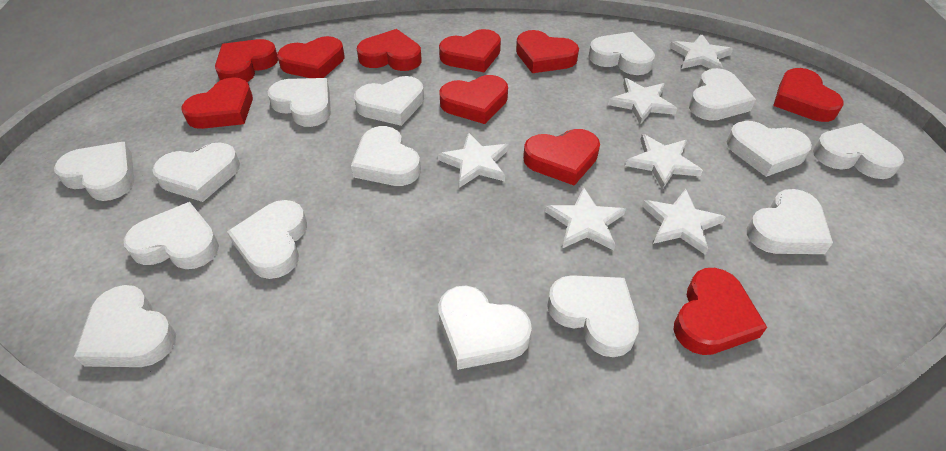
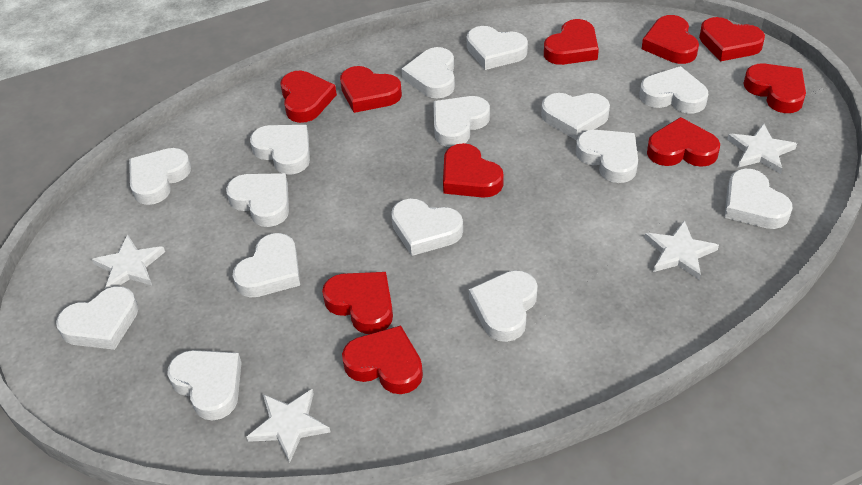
white star: 6 -> 4

